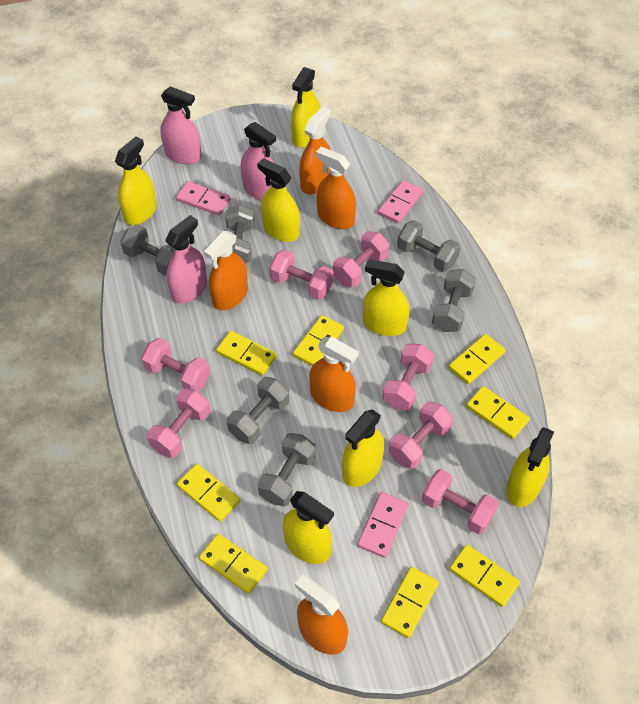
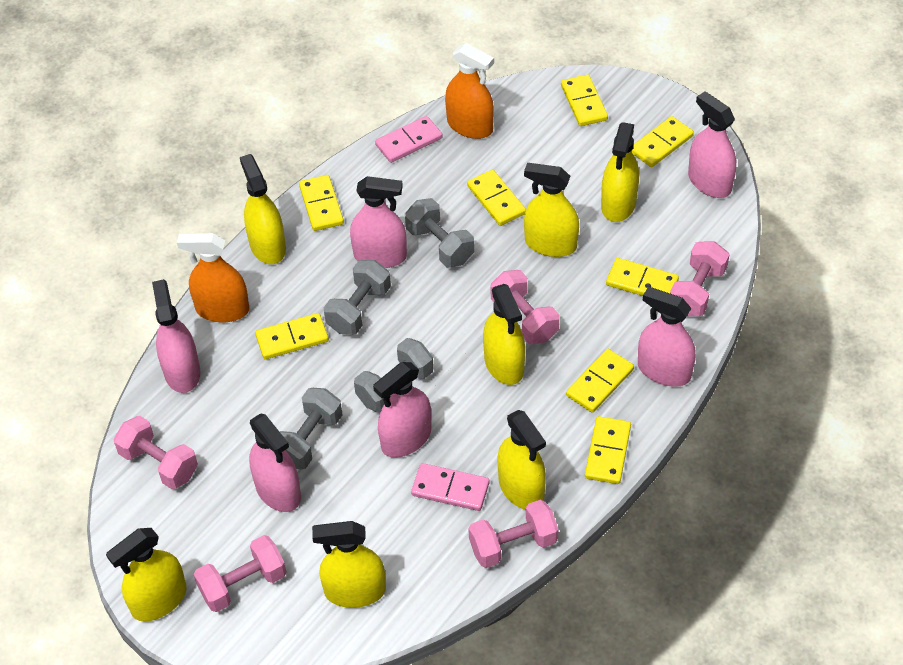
grey dumbbell: 6 -> 4
orange spray bottle: 5 -> 2
pink domino: 3 -> 2
pink dumbbell: 7 -> 5
pink spray bottle: 3 -> 6

